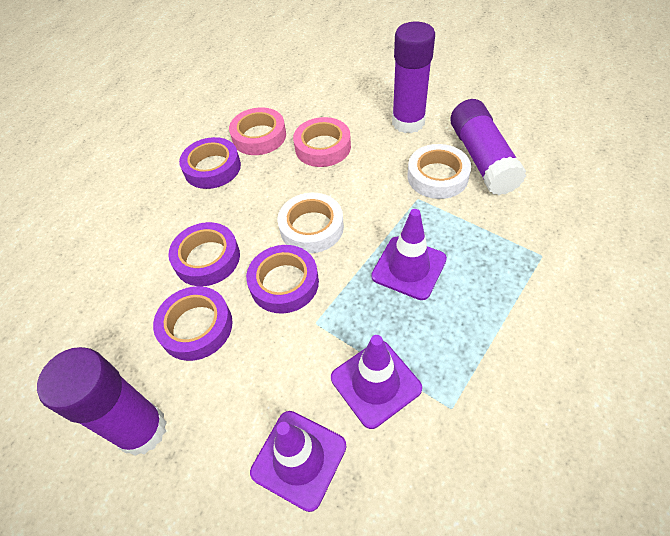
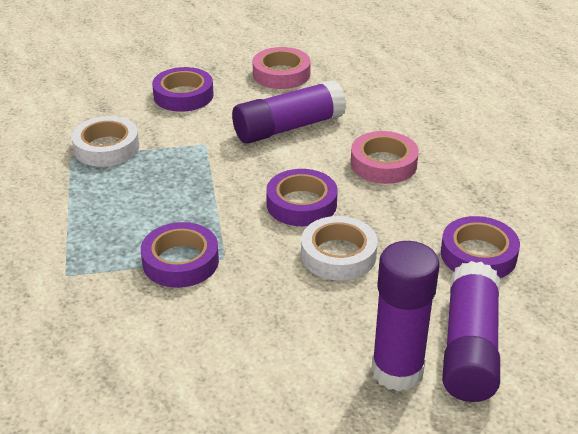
purple traffic cone: 3 -> 0

